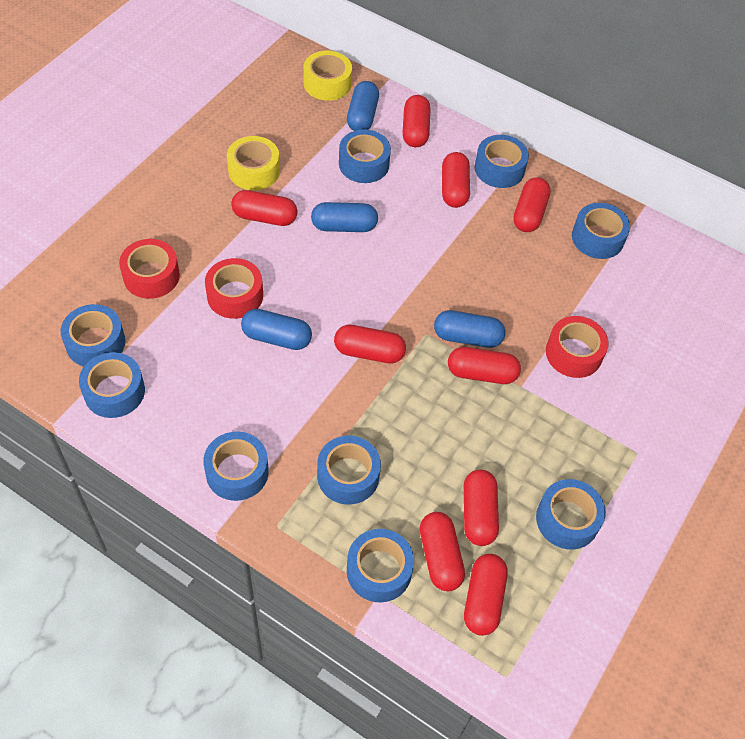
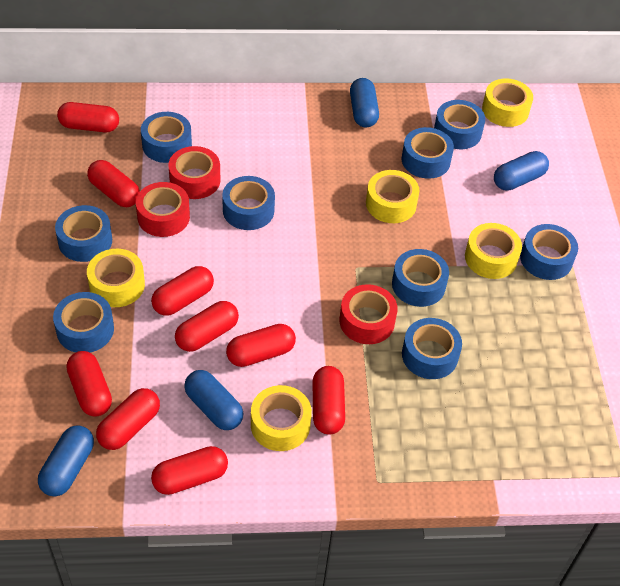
yellow tape: 2 -> 5

